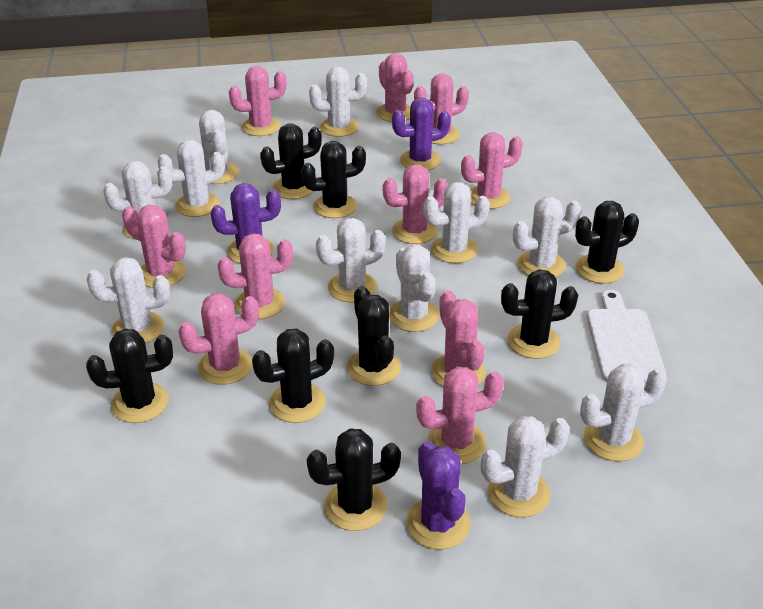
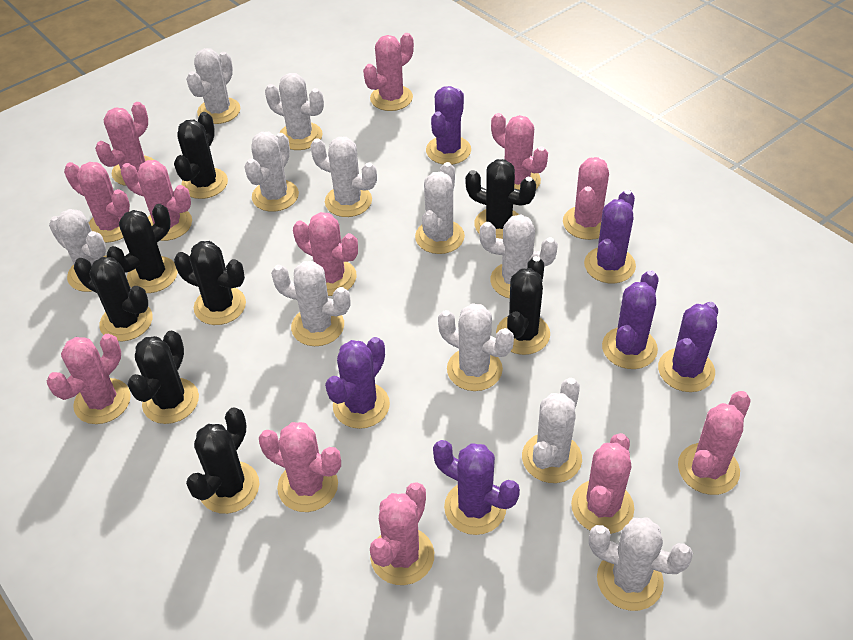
pink cactus: 10 -> 12
purple cactus: 3 -> 6
white cutting board: 1 -> 0

